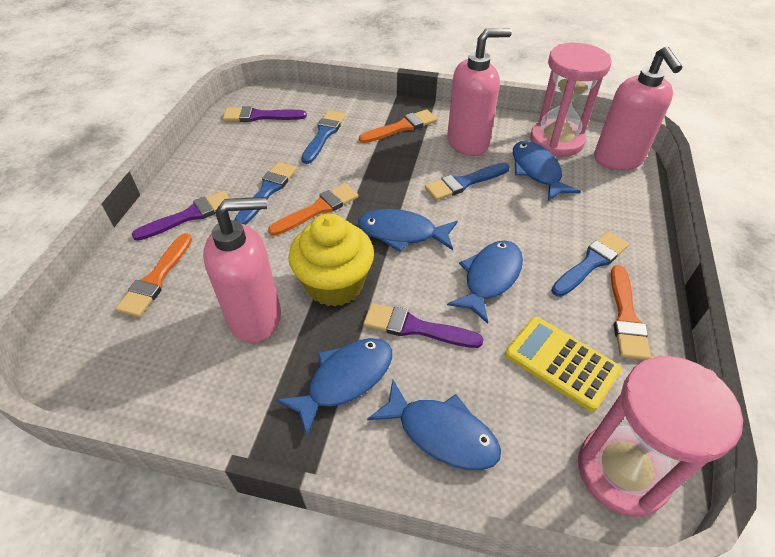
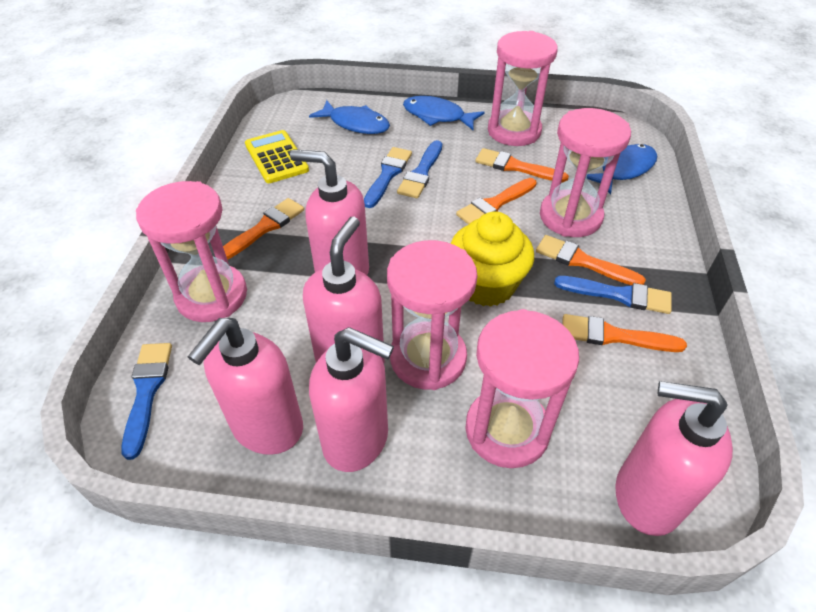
blue fish: 5 -> 3
orange brush: 4 -> 5
pink hourglass: 2 -> 5
pink soap dispenser: 3 -> 5
purple brush: 3 -> 0

